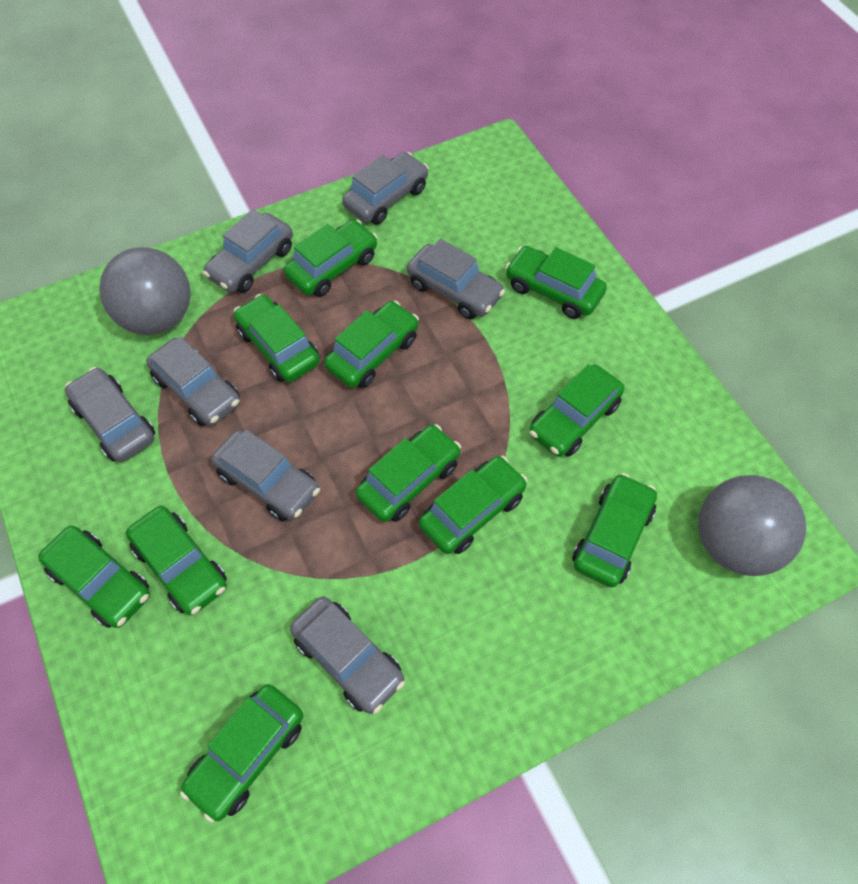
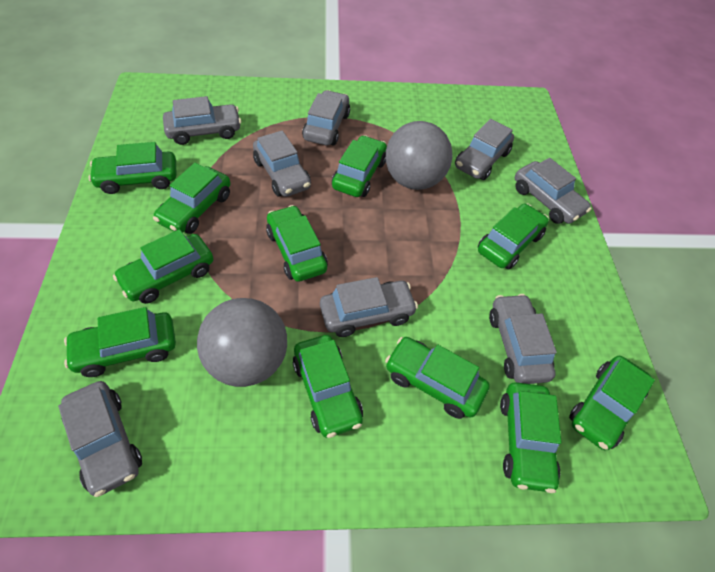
grey car: 7 -> 8

